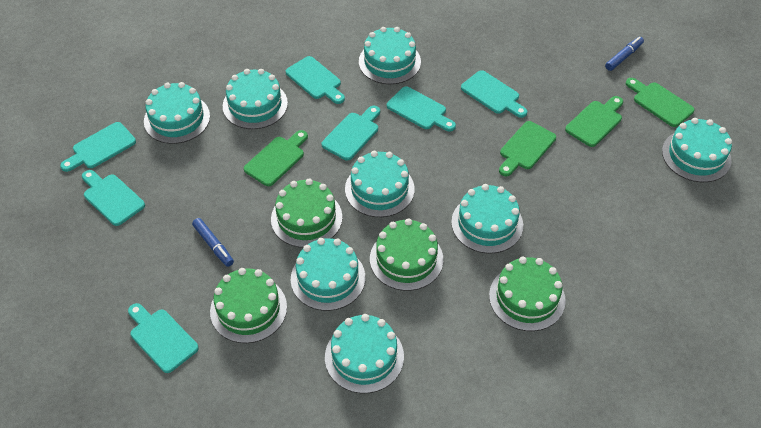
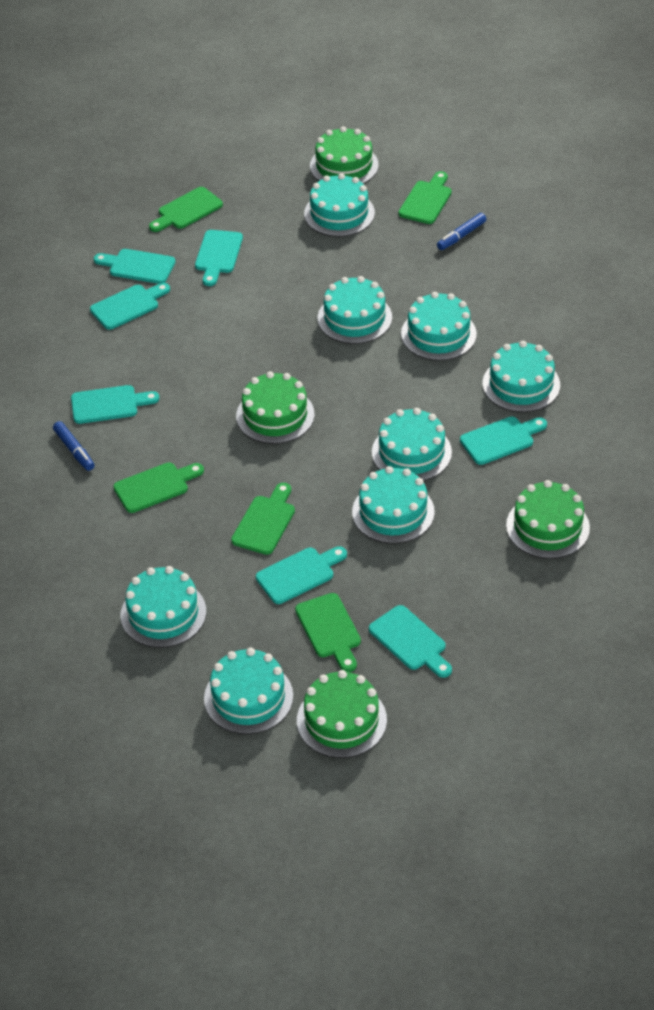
green cutting board: 4 -> 5

